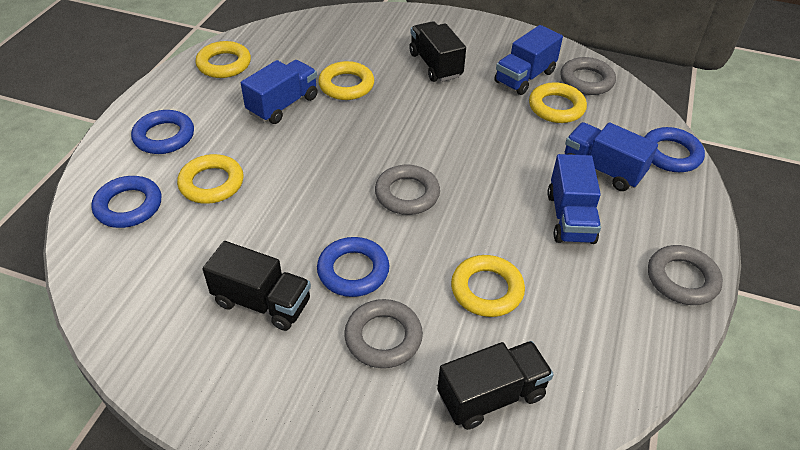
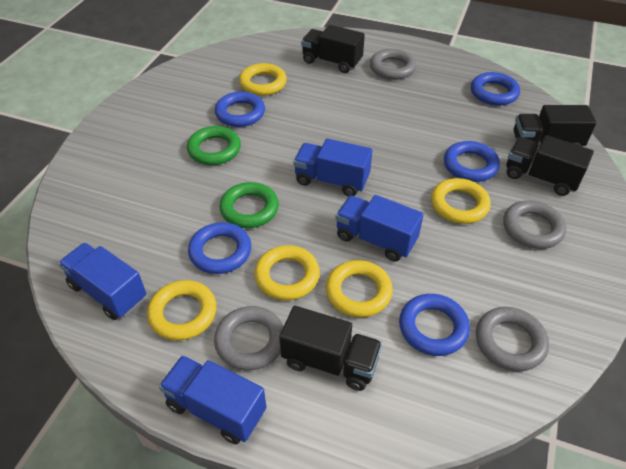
black truck: 3 -> 4
blue ring: 4 -> 5
green ring: 0 -> 2

